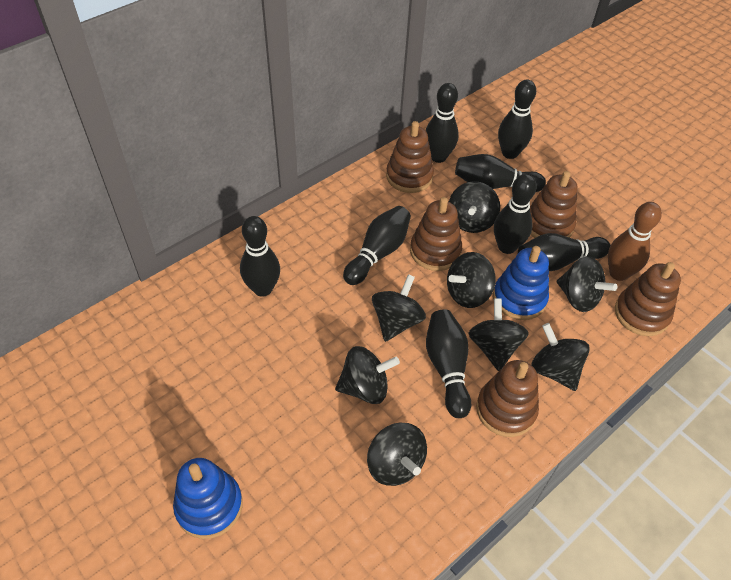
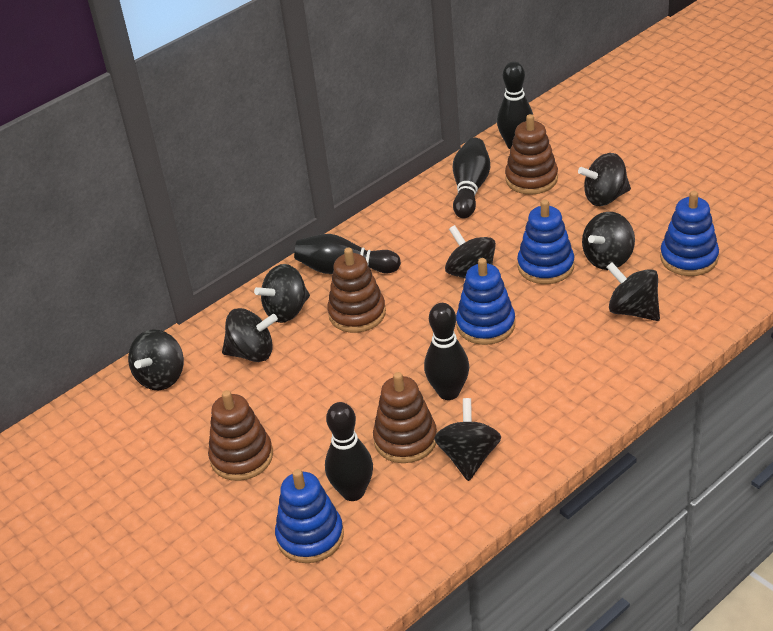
black bowling pin: 8 -> 5
blue stacking toy: 2 -> 4
brown bowling pin: 1 -> 0
brown stacking toy: 5 -> 4

